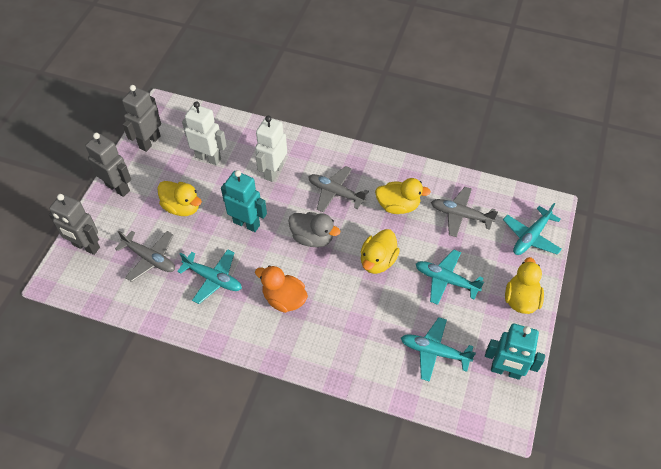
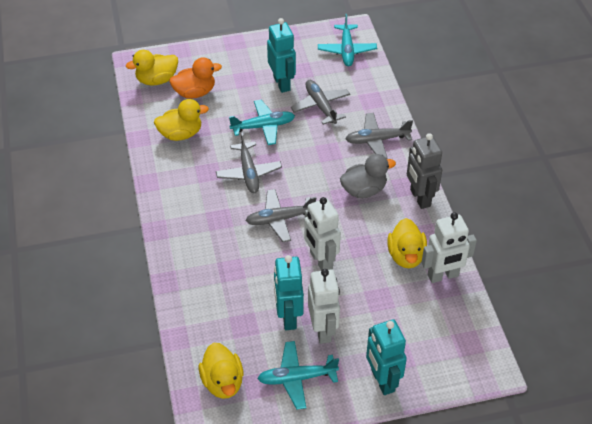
grey plane: 3 -> 4
grey robot: 3 -> 1
turquoise plane: 4 -> 3
turquoise robot: 2 -> 3
white robot: 2 -> 3

